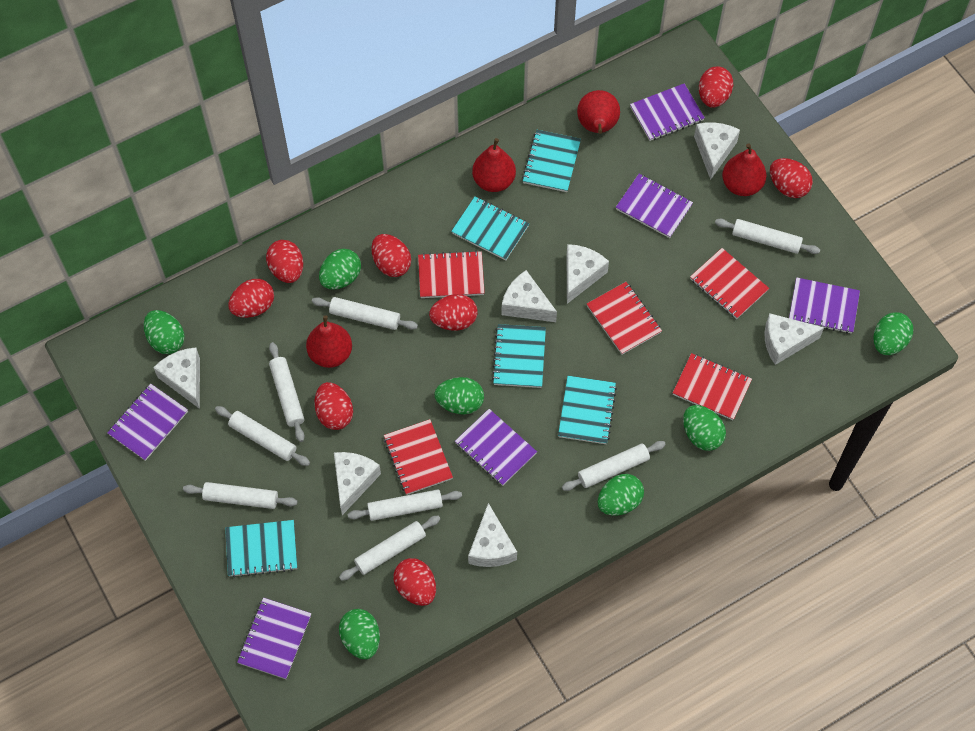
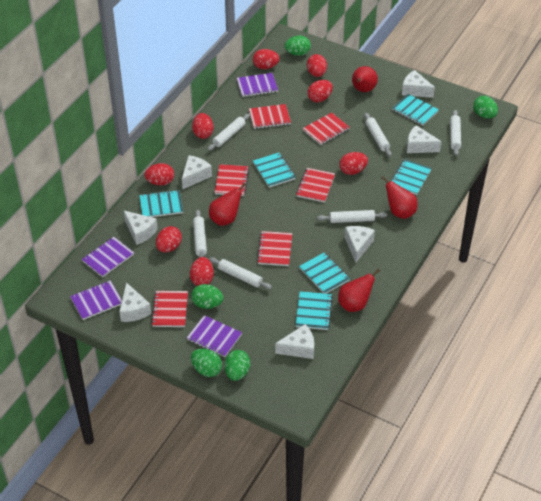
green egg: 7 -> 5
purple notebook: 6 -> 4
red notebook: 5 -> 6
turquoise notebook: 5 -> 6
white rolling pin: 8 -> 6

